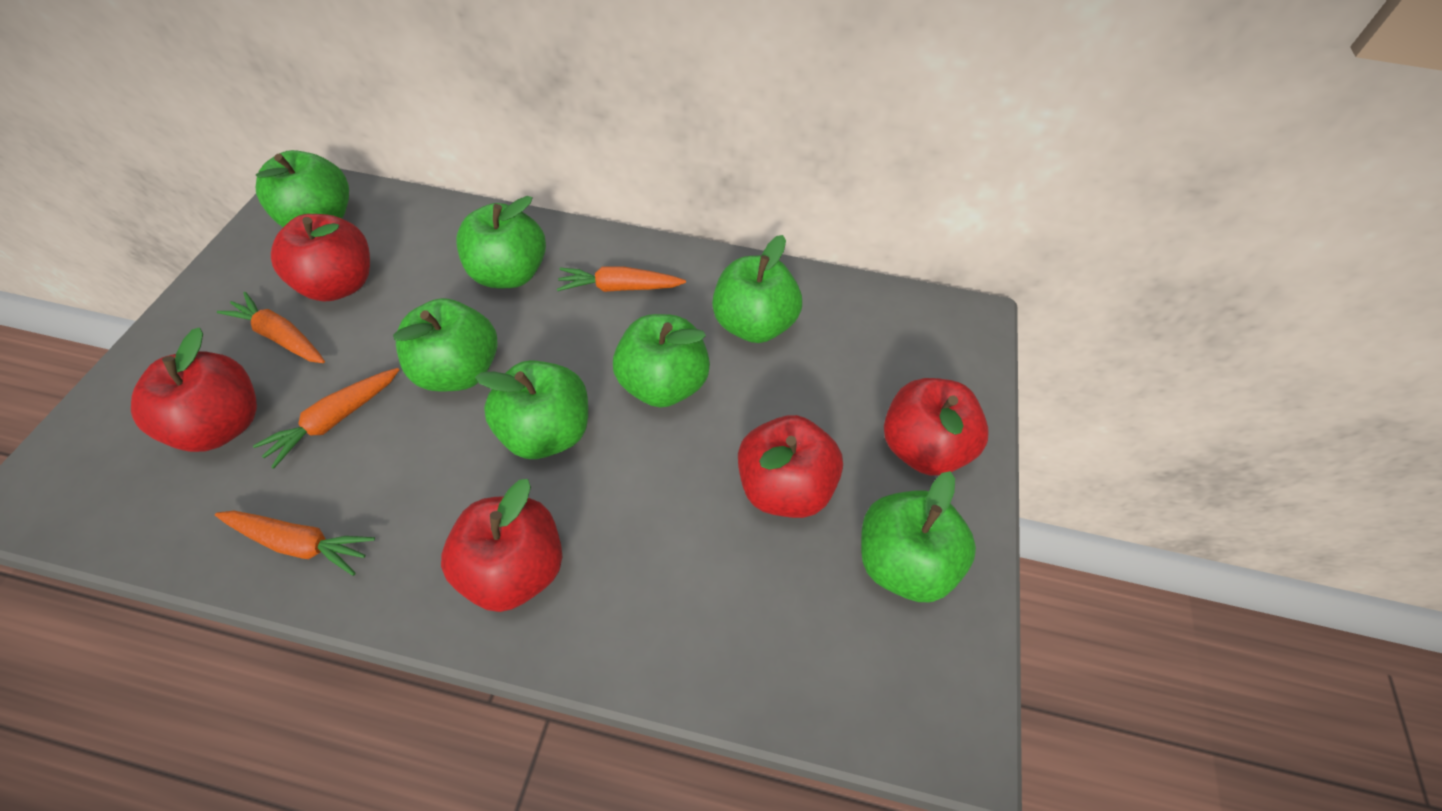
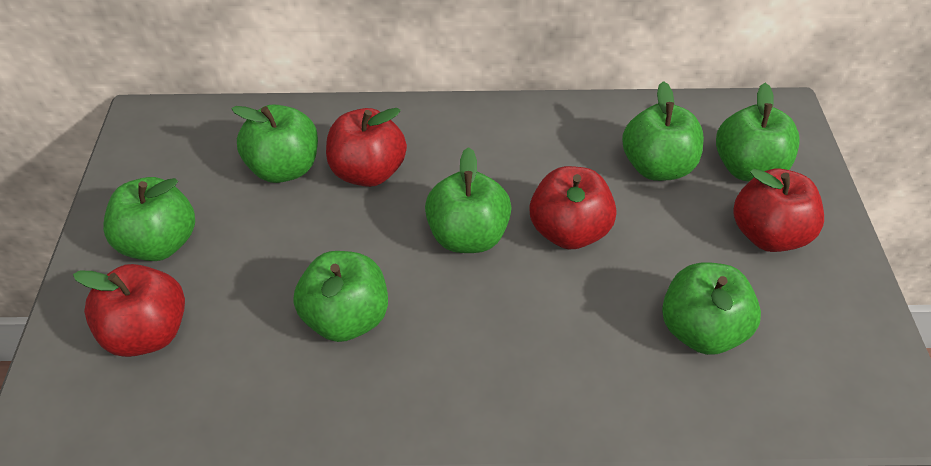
orange carrot: 4 -> 0
red apple: 5 -> 4

